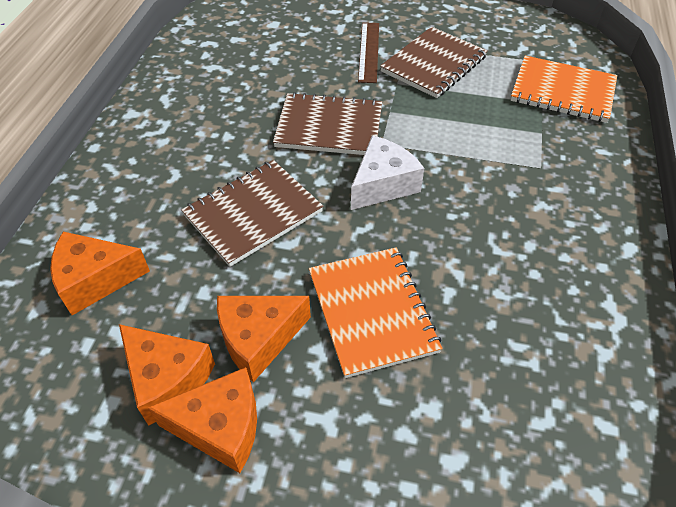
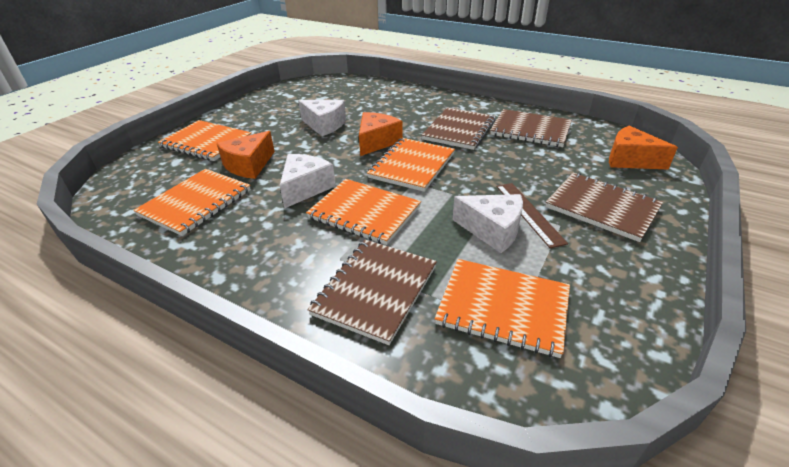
brown notebook: 3 -> 4
orange cheese: 4 -> 3
orange notebook: 2 -> 5
white cheese: 1 -> 3

